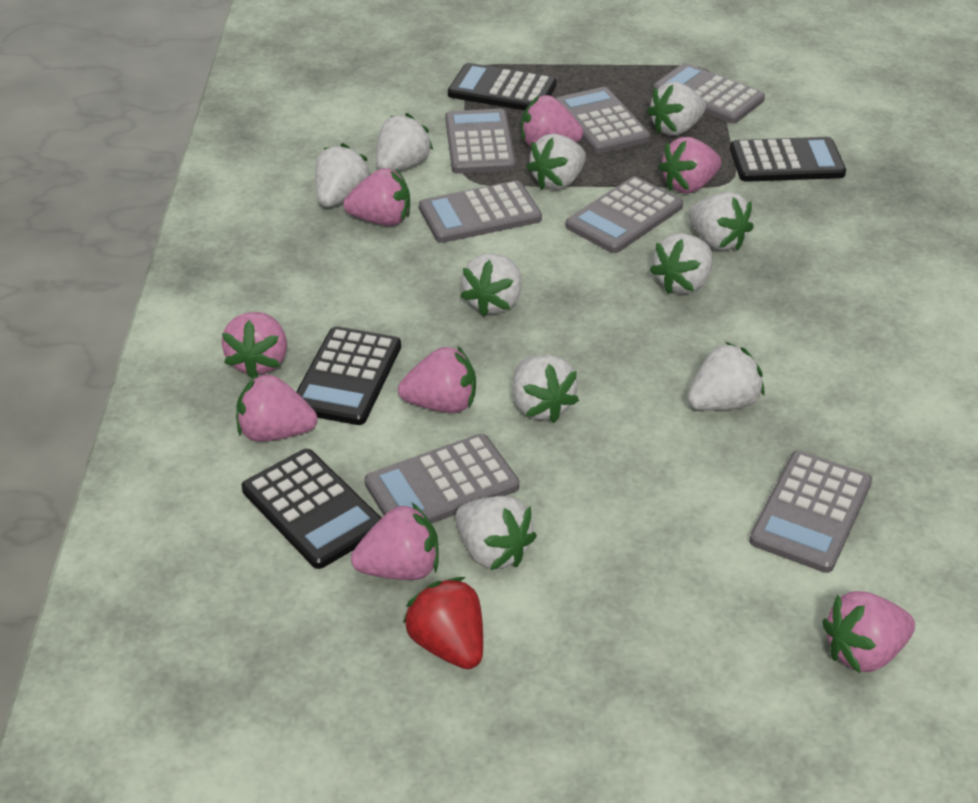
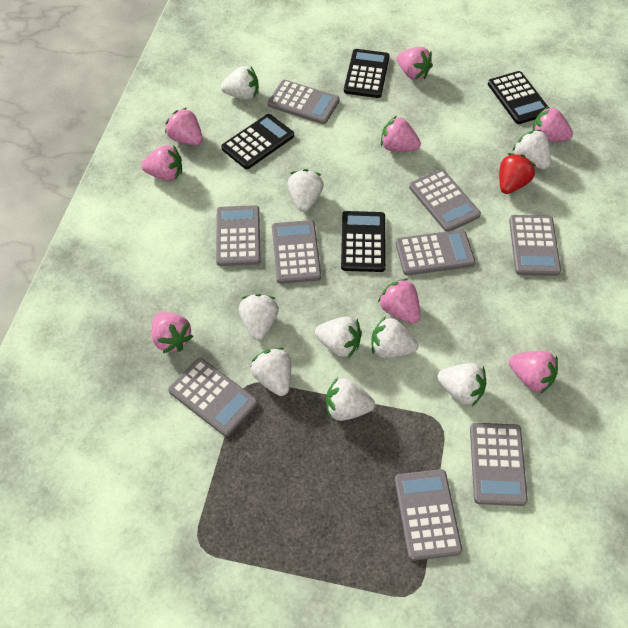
grey calculator: 7 -> 9
white strawberry: 10 -> 9

